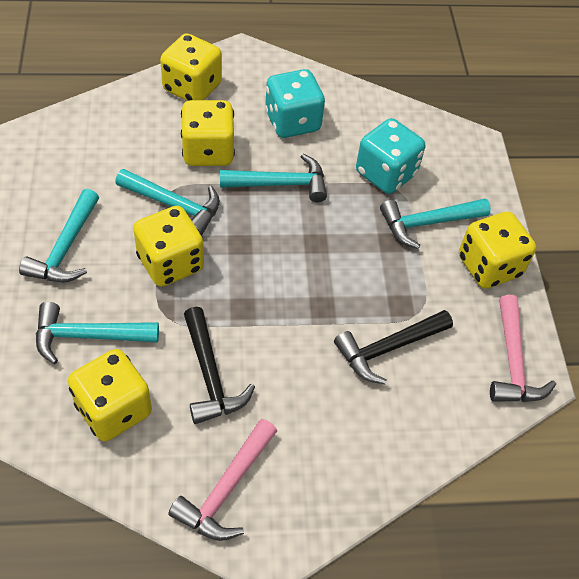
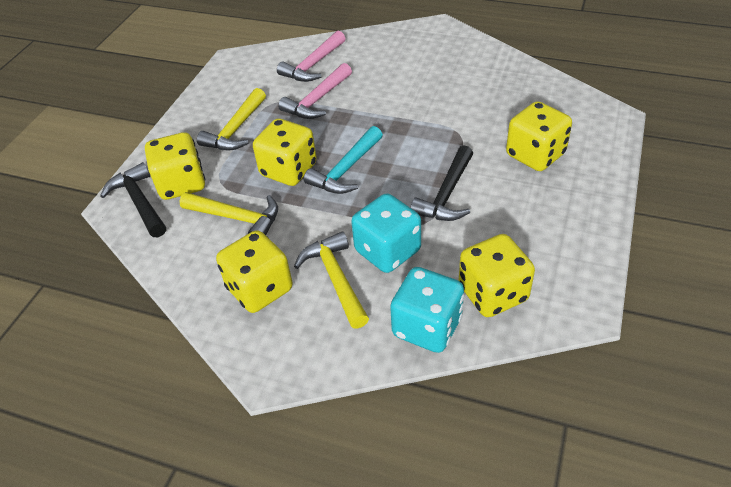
turquoise hammer: 5 -> 1
yellow hammer: 0 -> 3

